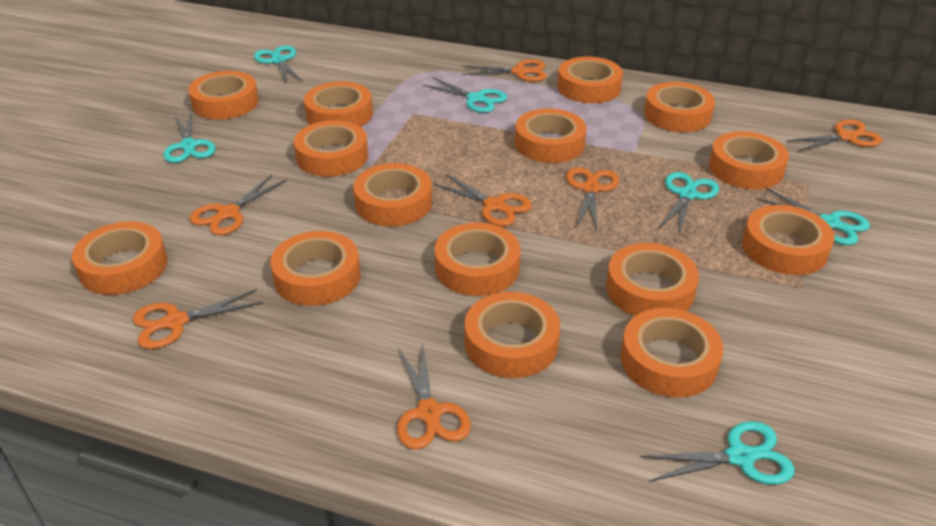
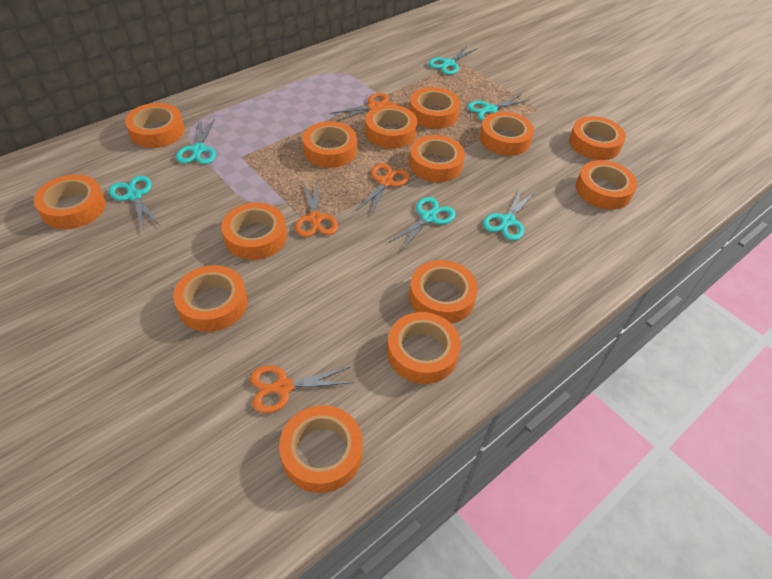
orange scissors: 7 -> 4
orange tape: 15 -> 14

